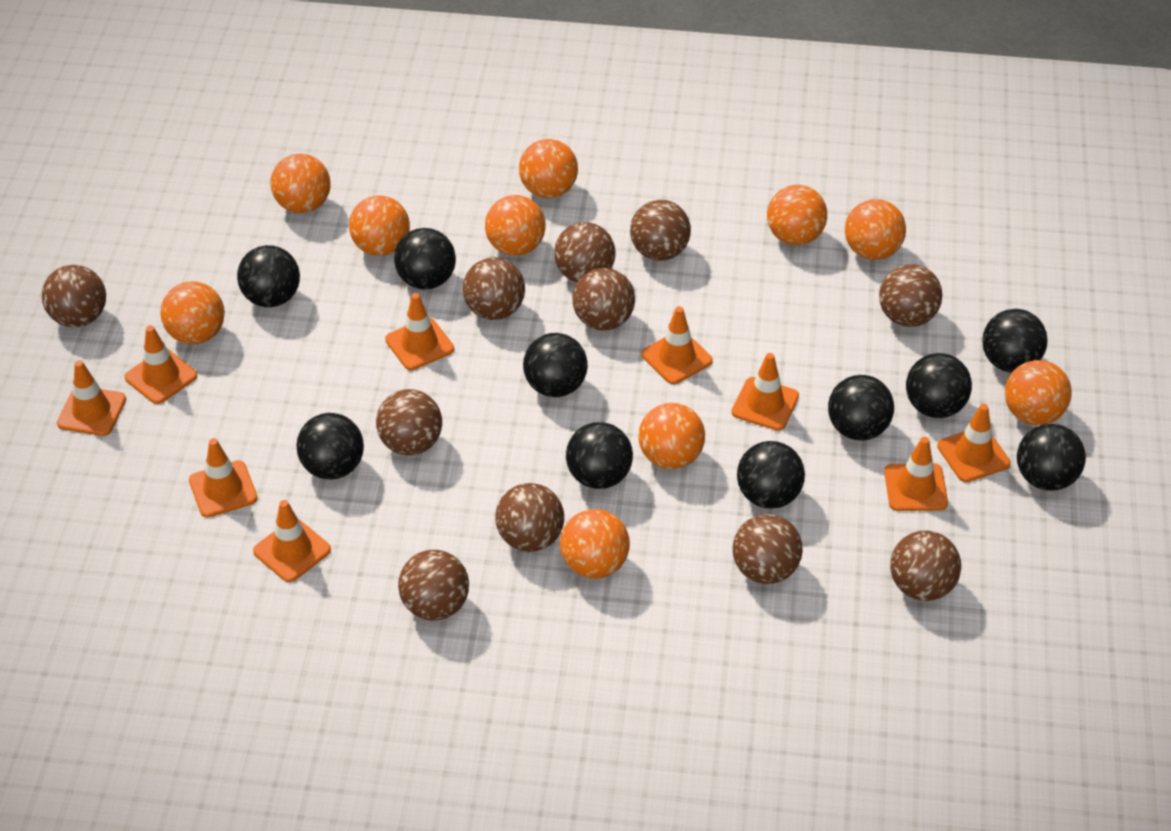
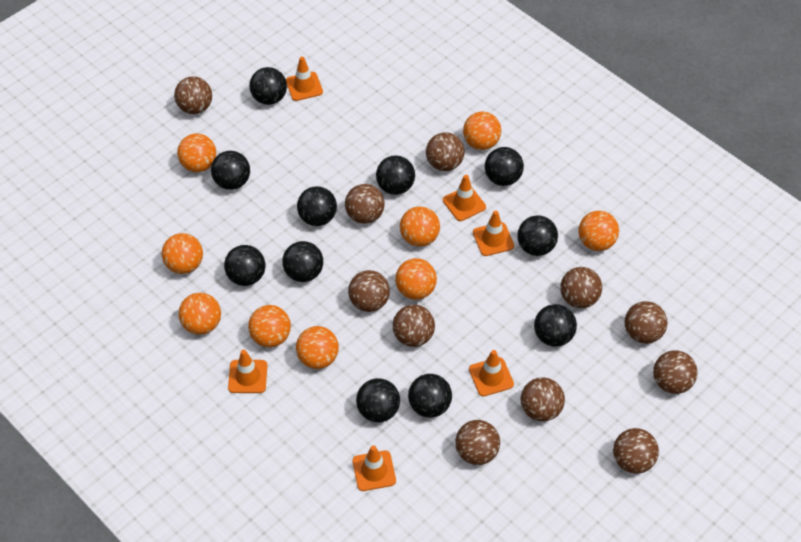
black ball: 10 -> 11
orange ball: 10 -> 9
orange traffic cone: 9 -> 6

